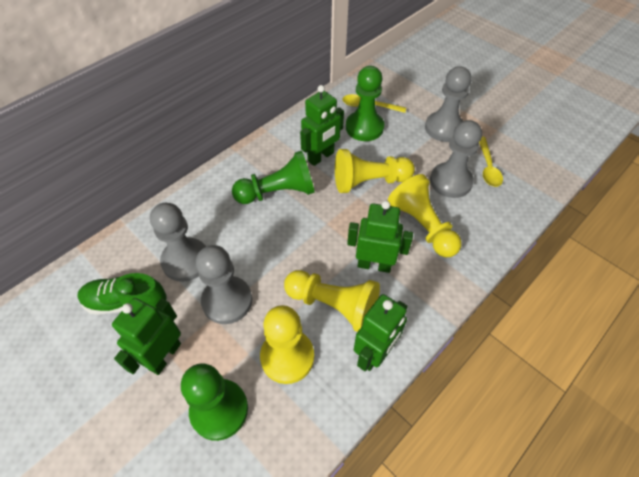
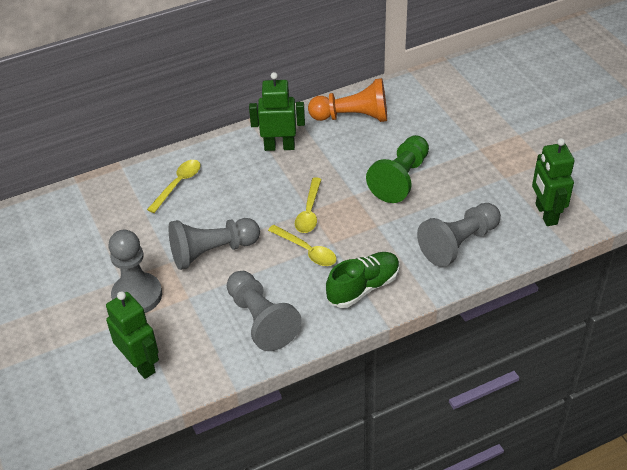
green pawn: 3 -> 1
green robot: 4 -> 3
orange pawn: 0 -> 1
yellow pawn: 4 -> 0
yellow spoon: 2 -> 3

